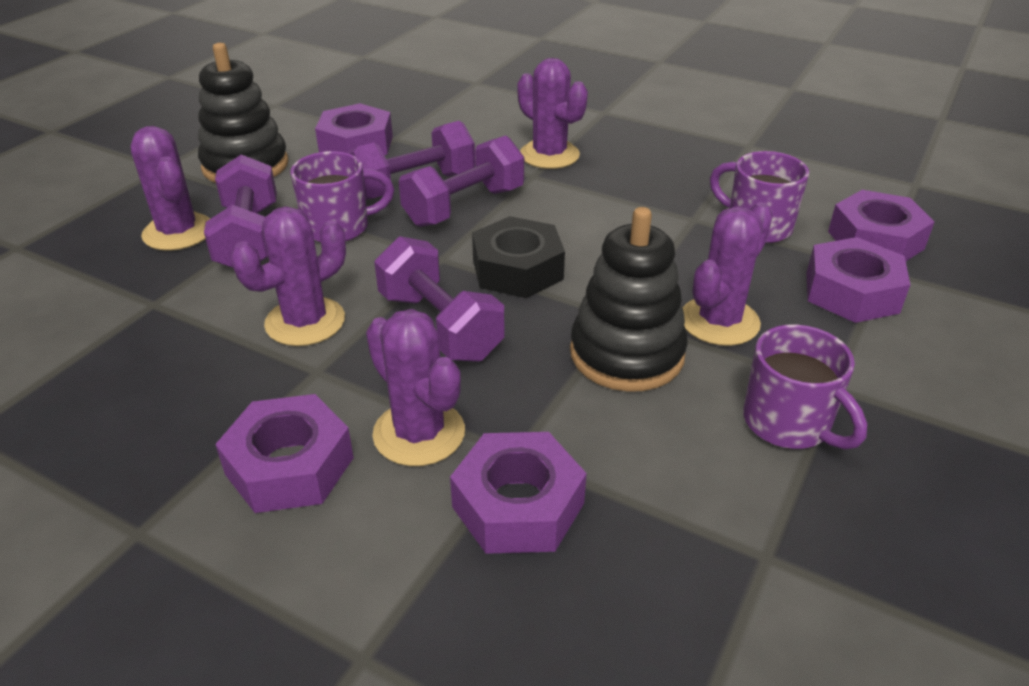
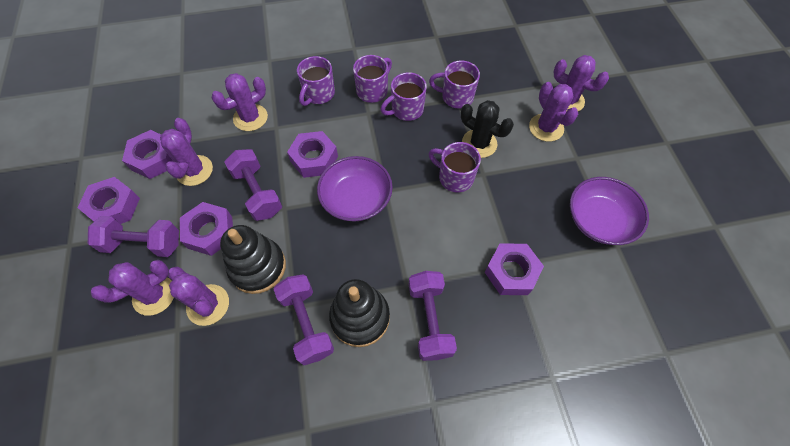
black cactus: 0 -> 1
black nut: 1 -> 0
purple bowl: 0 -> 2
purple cactus: 5 -> 6
purple mug: 3 -> 5

